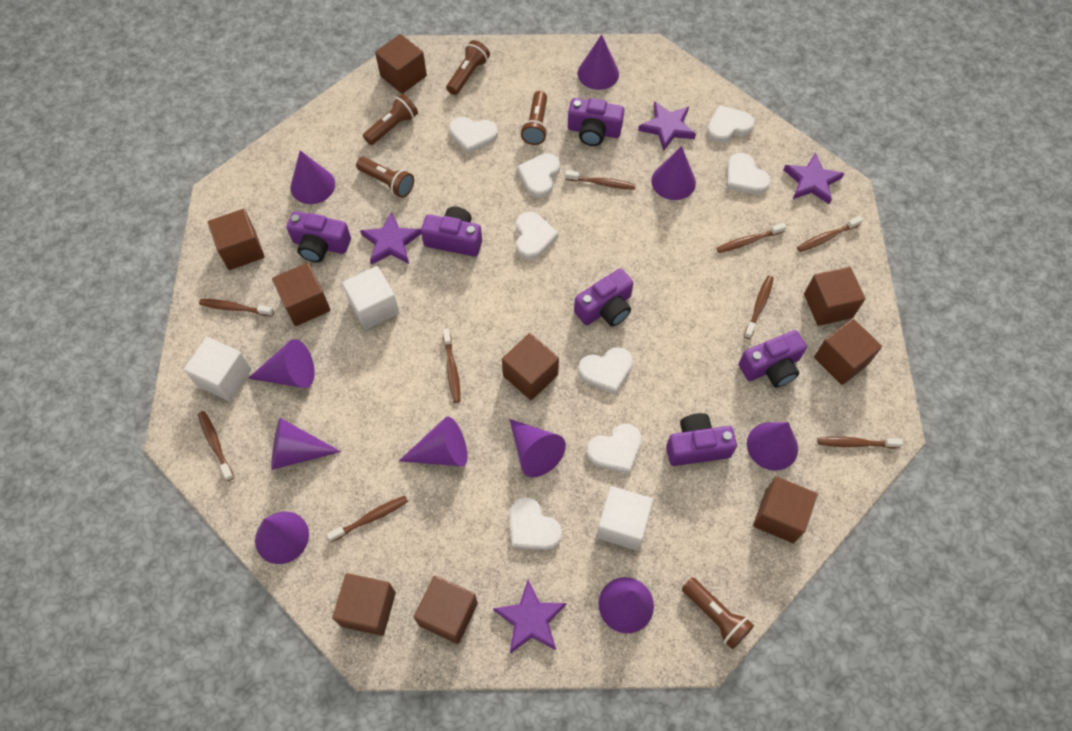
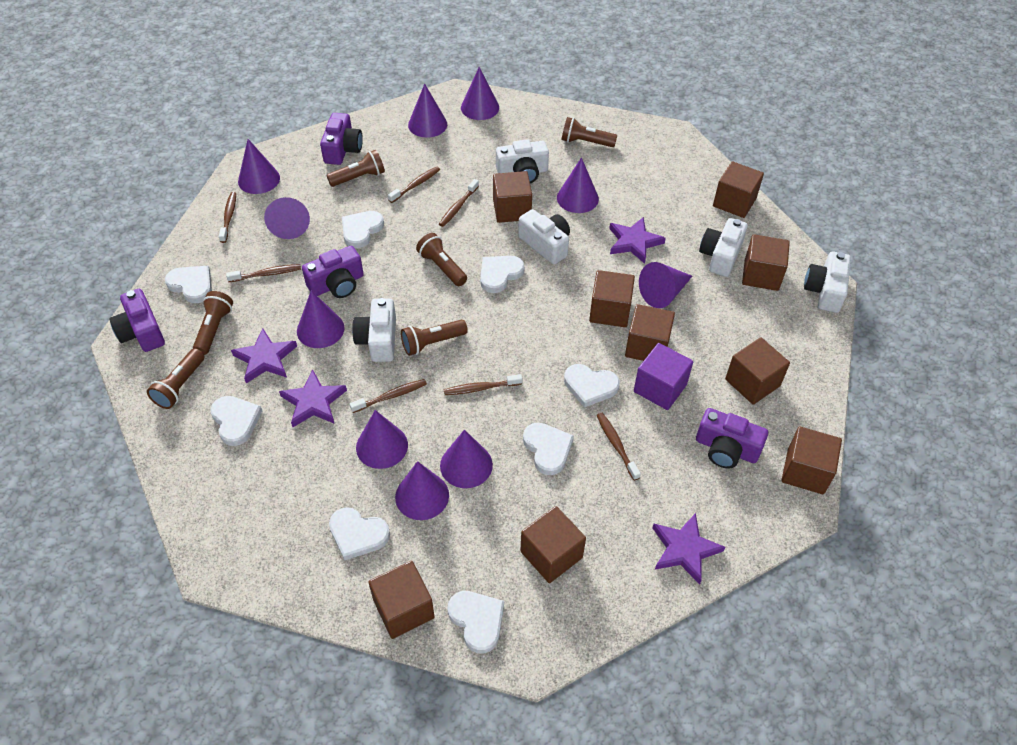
brown flashlight: 5 -> 6
brown toothbrush: 9 -> 7
purple camera: 6 -> 4
purple cube: 0 -> 1
white camera: 0 -> 5
white cube: 3 -> 0

